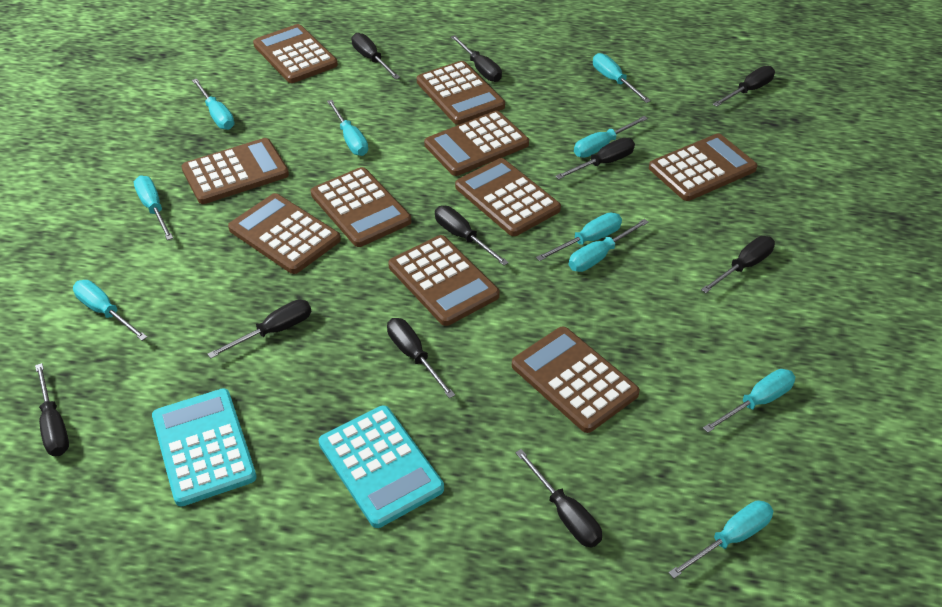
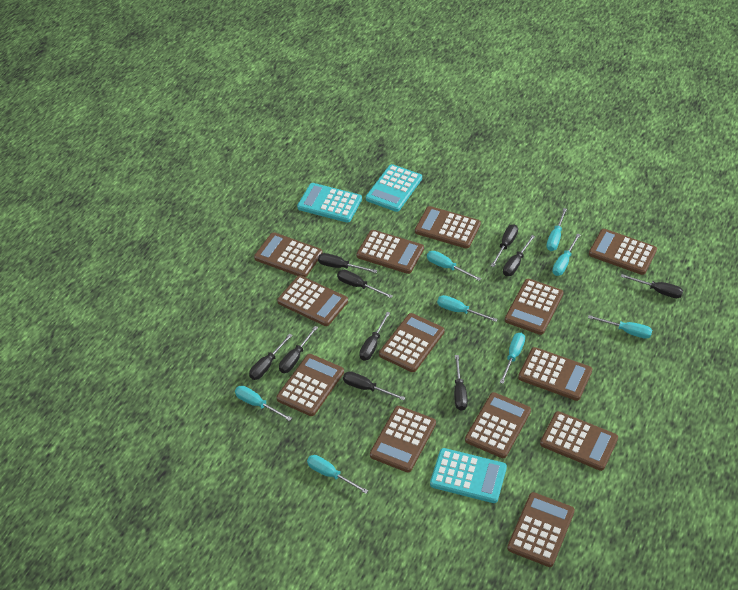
brown calculator: 10 -> 13
turquoise calculator: 2 -> 3
turquoise screwdriver: 10 -> 8

